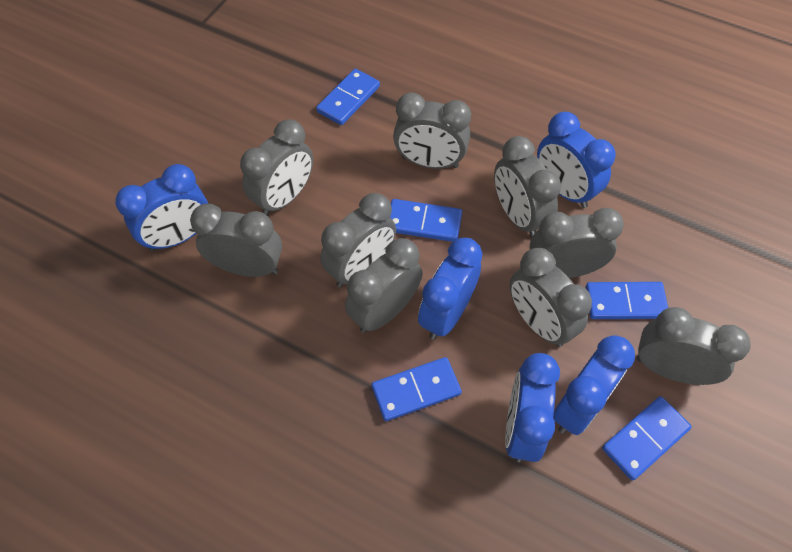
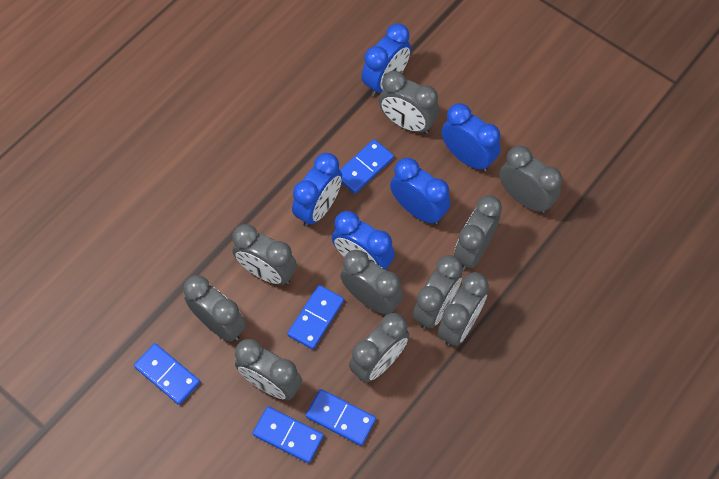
grey clock: 9 -> 10

